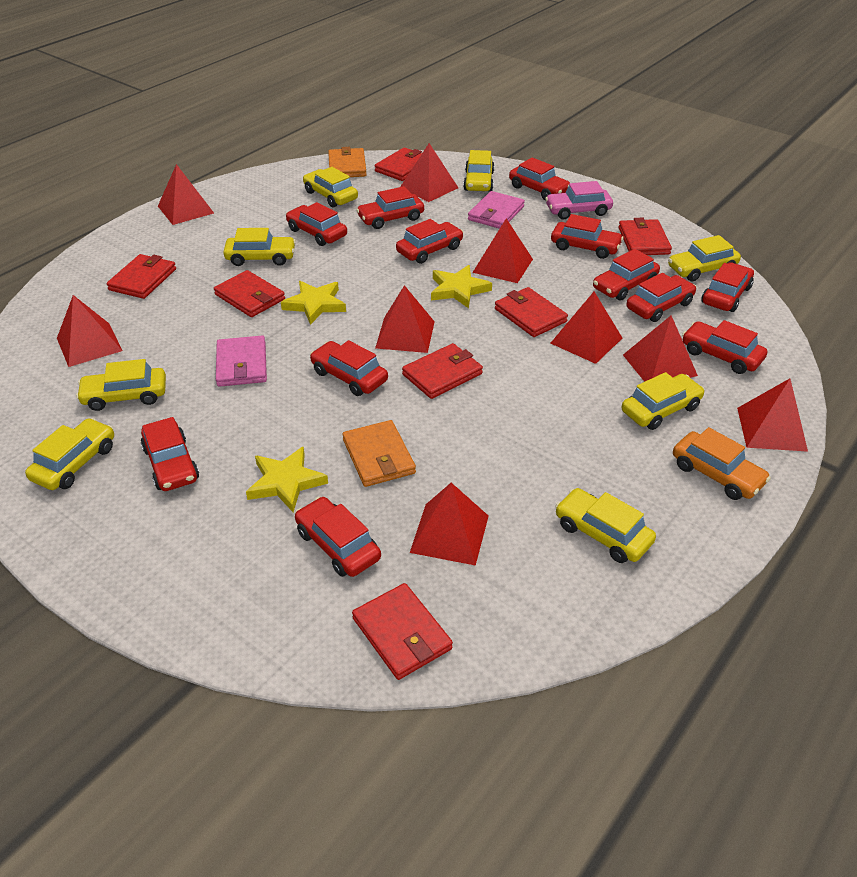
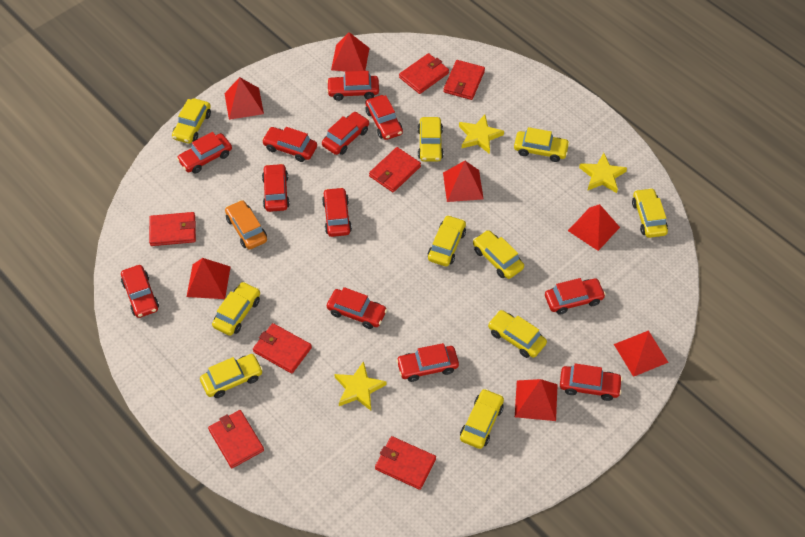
orange wallet: 2 -> 0
pink car: 1 -> 0
pink wallet: 2 -> 0
red pyramid: 9 -> 7
yellow car: 8 -> 10

